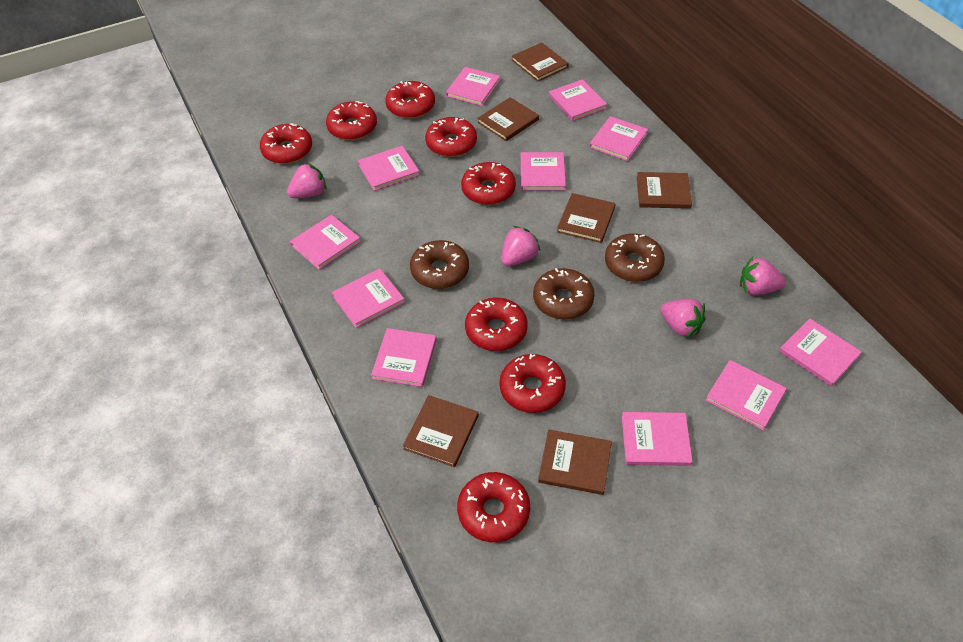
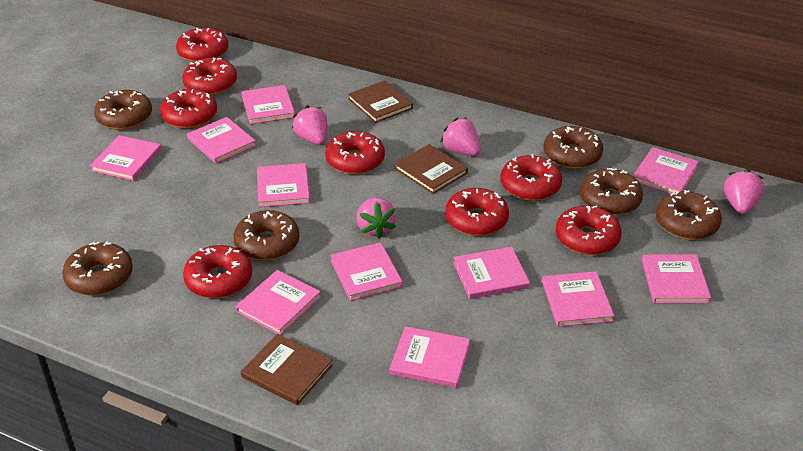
brown book: 6 -> 3
brown donut: 3 -> 6

